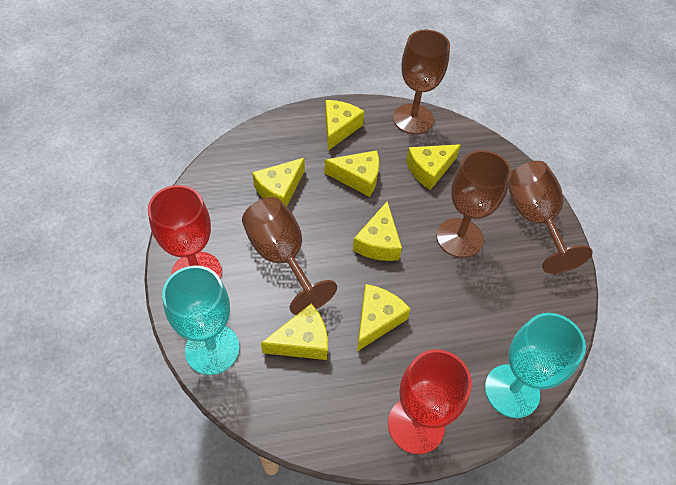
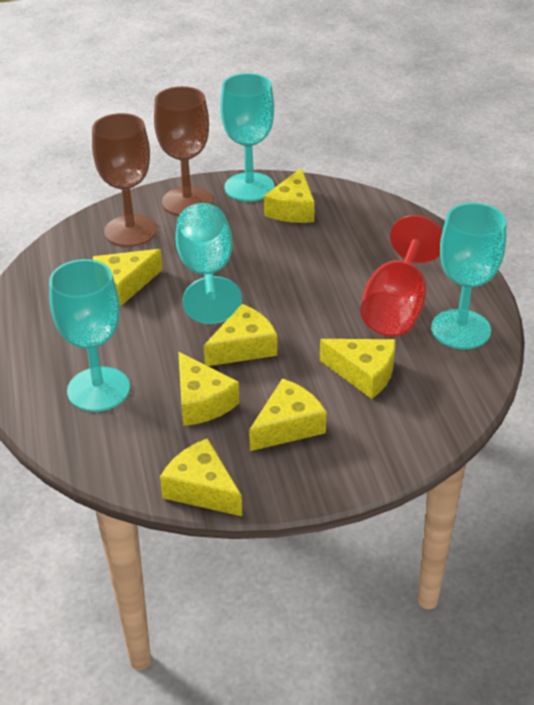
brown goblet: 4 -> 2
red goblet: 2 -> 1
turquoise goblet: 2 -> 4

